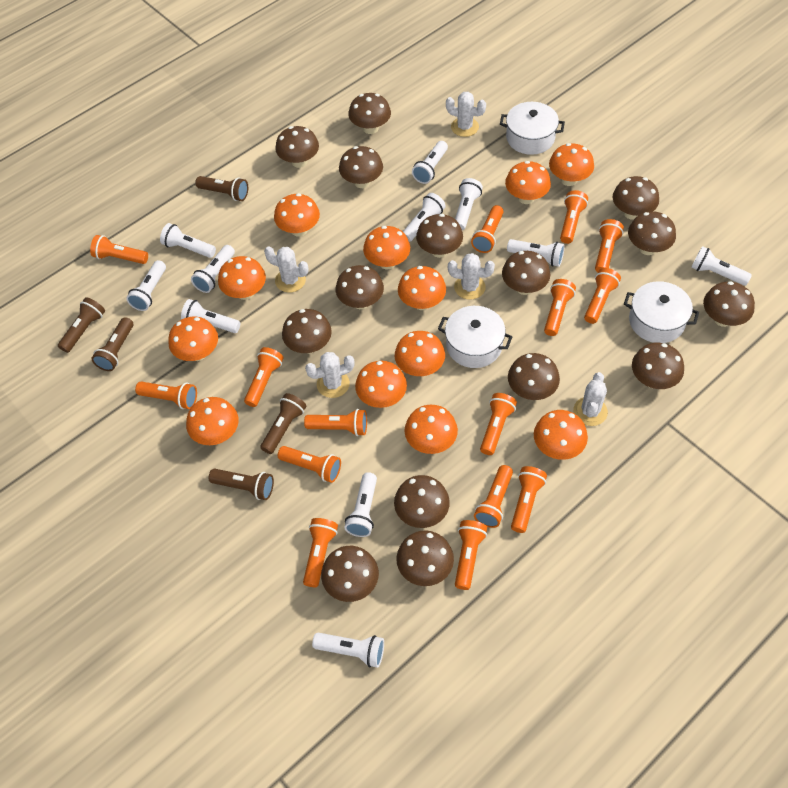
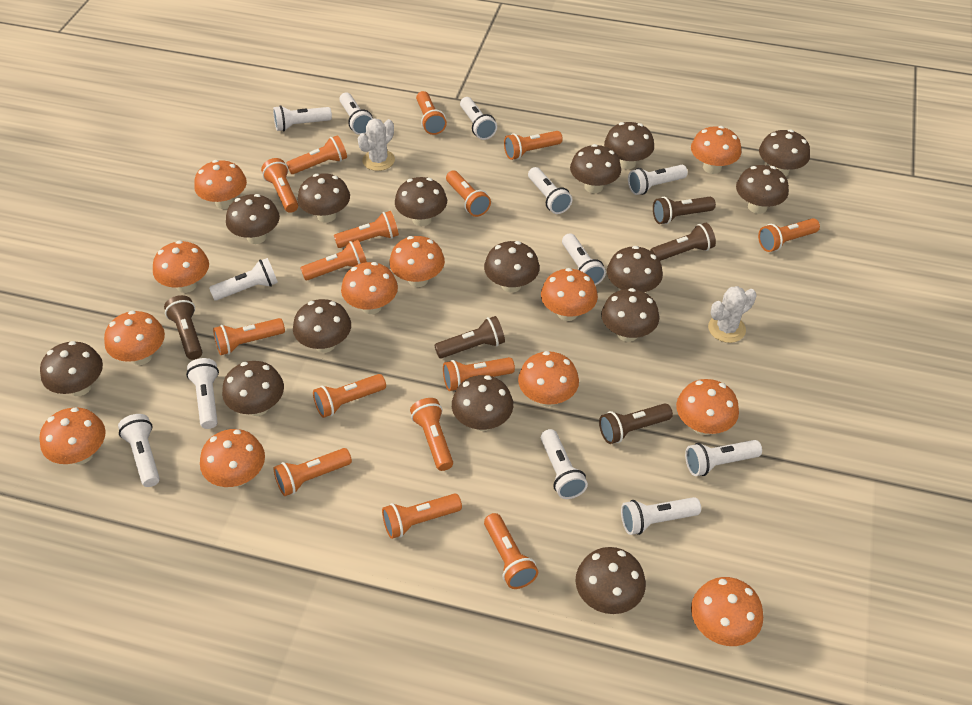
white cactus: 5 -> 2
white flashlight: 11 -> 12
white pot: 3 -> 0

